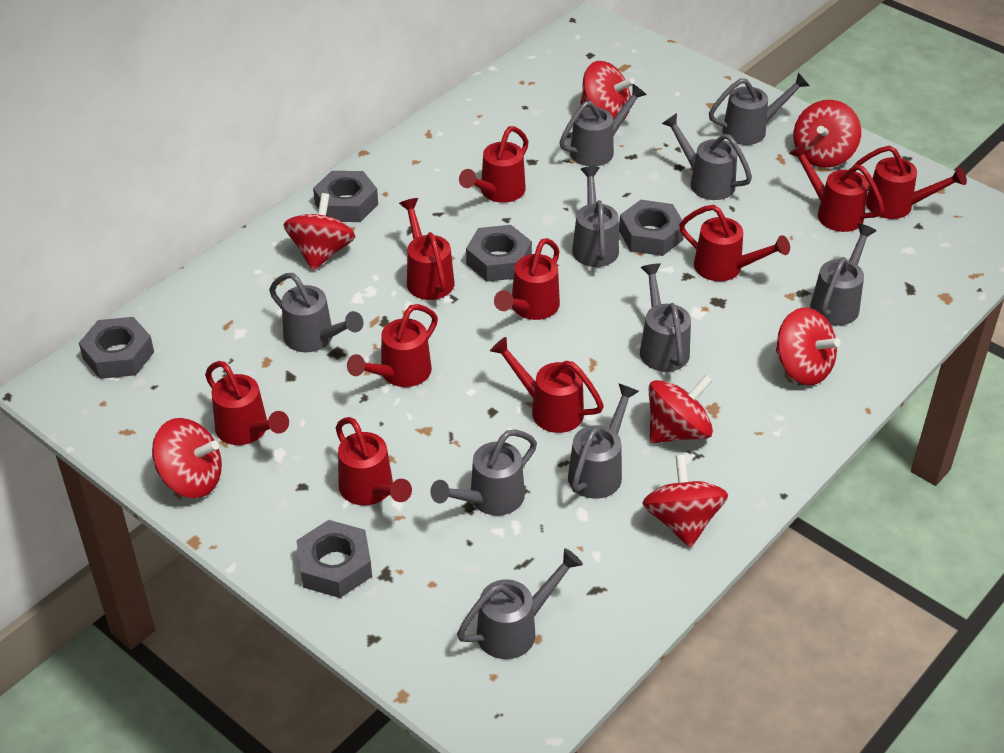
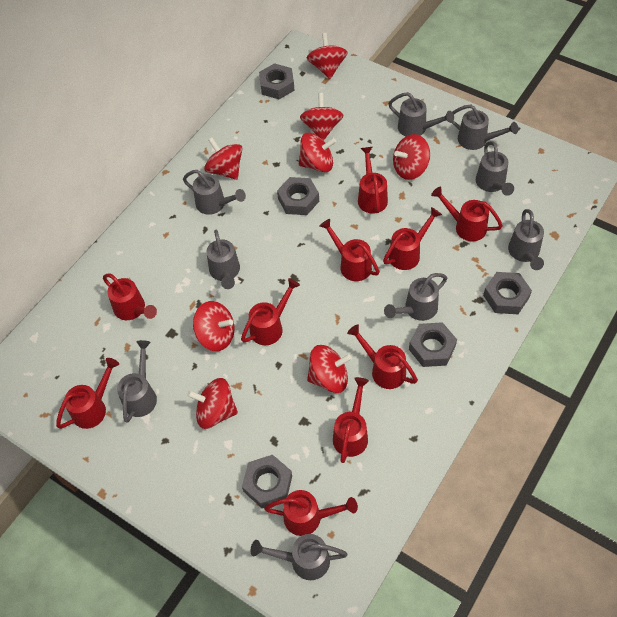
grey watering can: 10 -> 9
red spinning top: 7 -> 8

